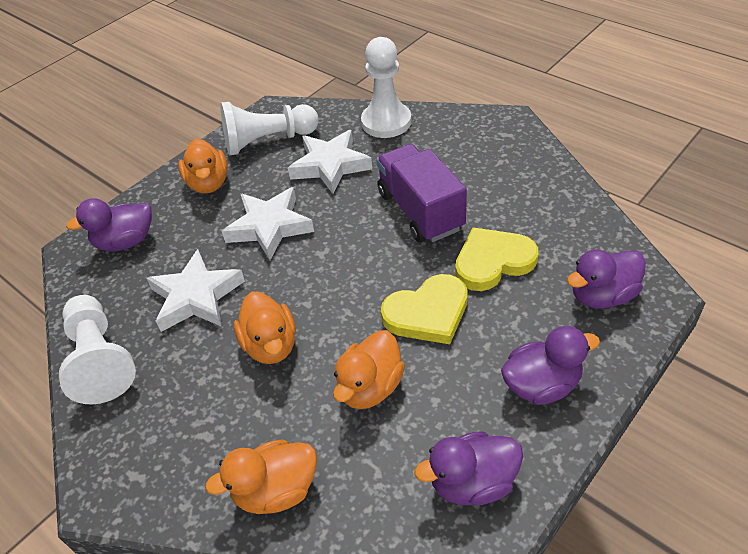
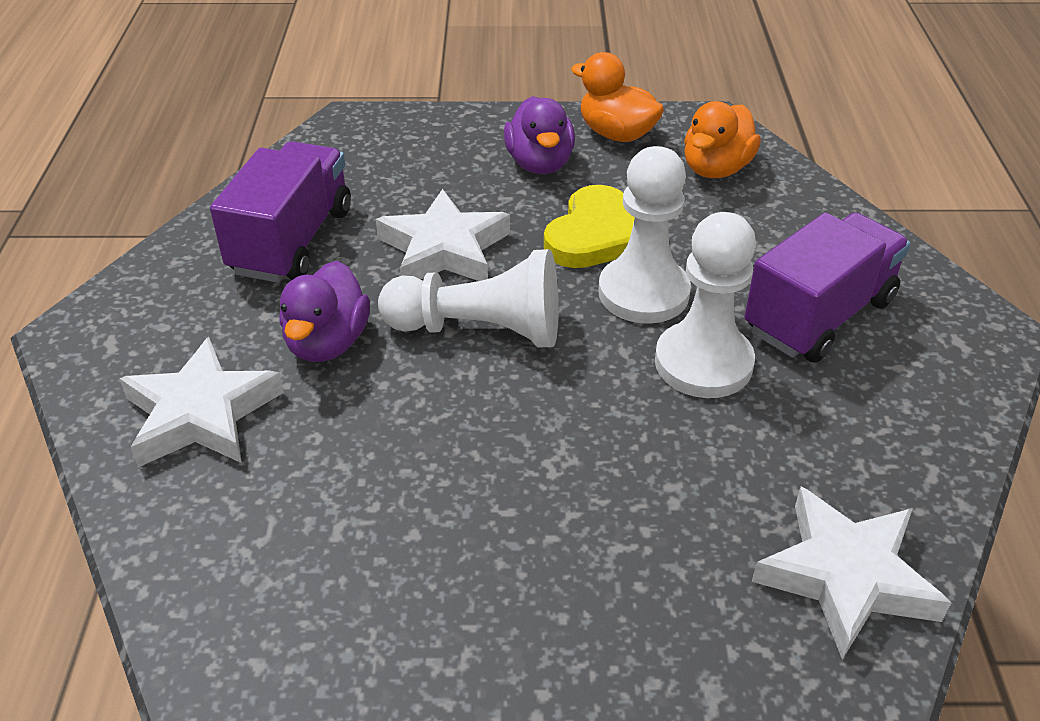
orange duck: 4 -> 2
purple duck: 4 -> 2
purple truck: 1 -> 2
yellow heart: 2 -> 1

